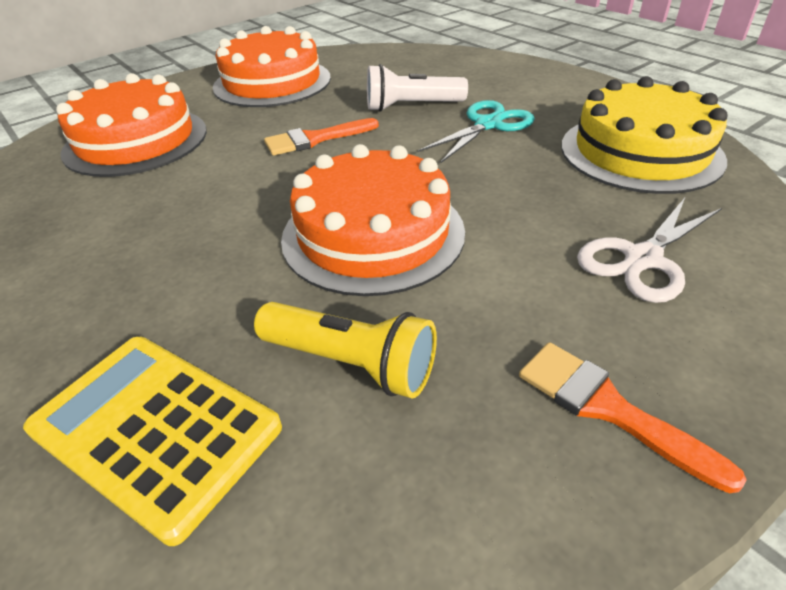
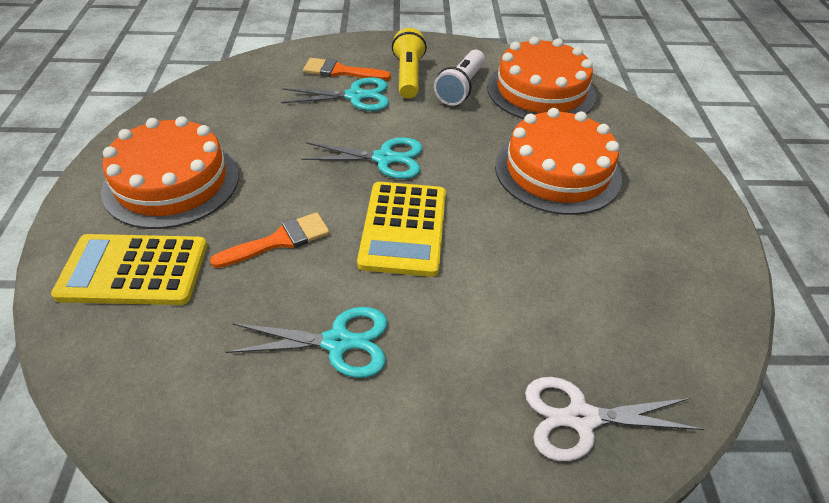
turquoise scissors: 1 -> 3
yellow cake: 1 -> 0
yellow calculator: 1 -> 2

